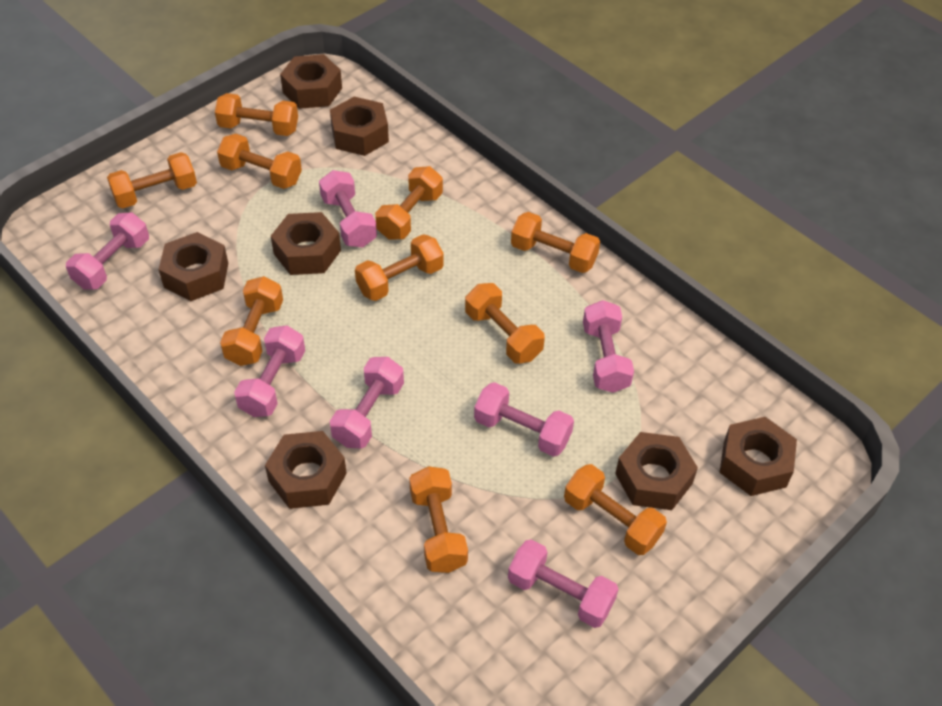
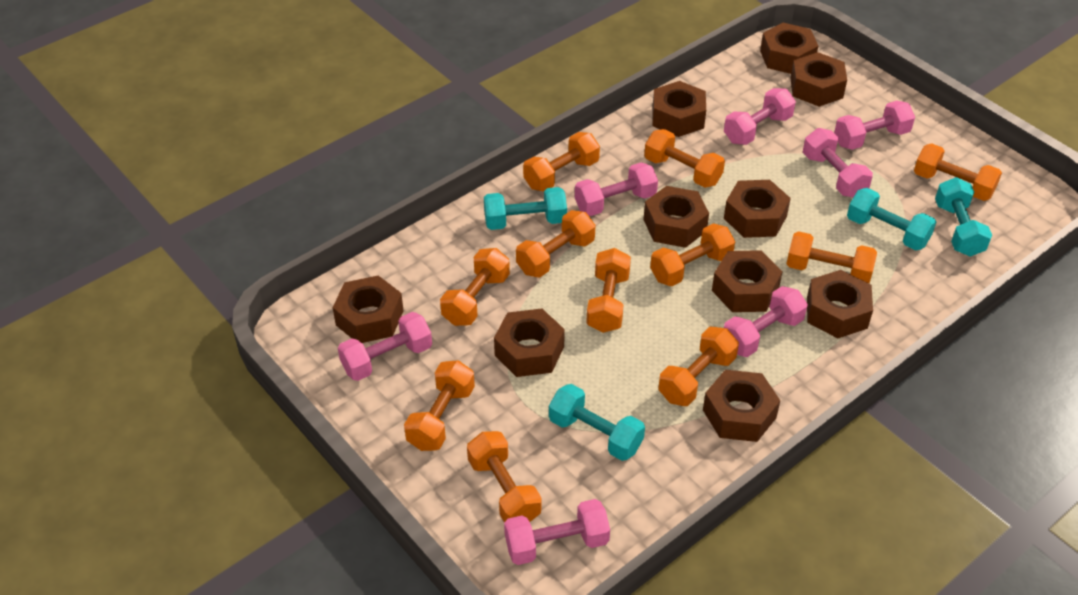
brown nut: 7 -> 10
orange dumbbell: 10 -> 11
turquoise dumbbell: 0 -> 4

